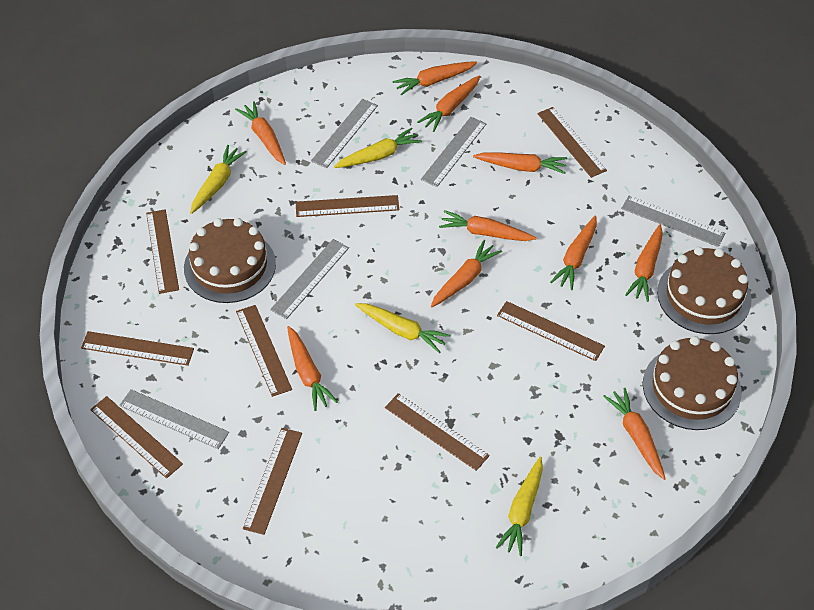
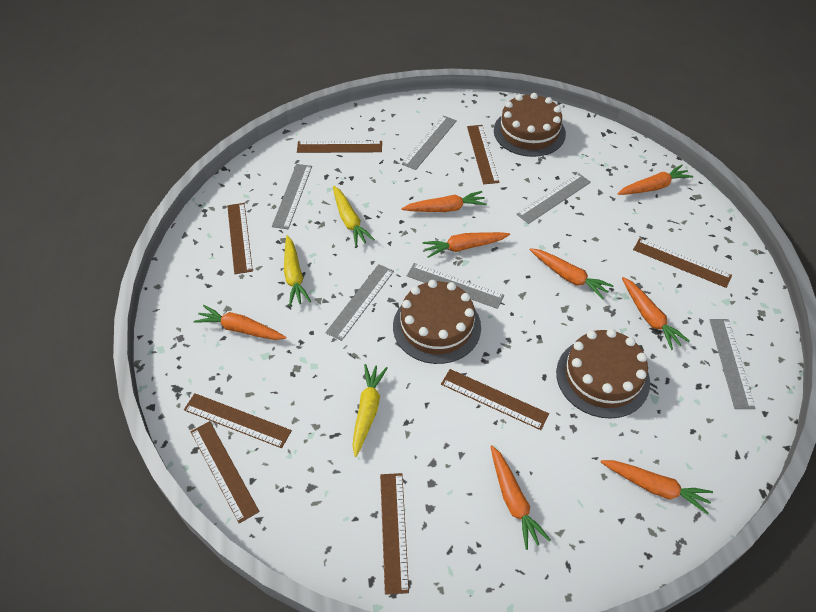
brown ruler: 9 -> 8
grey ruler: 5 -> 6
orange carrot: 10 -> 8
yellow carrot: 4 -> 3

